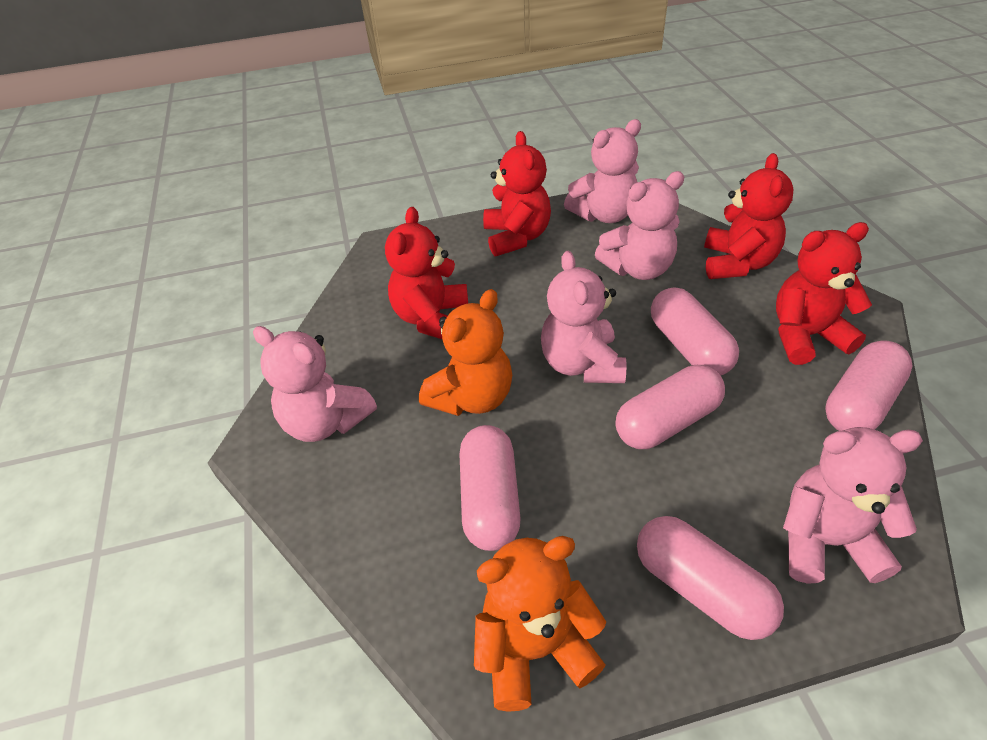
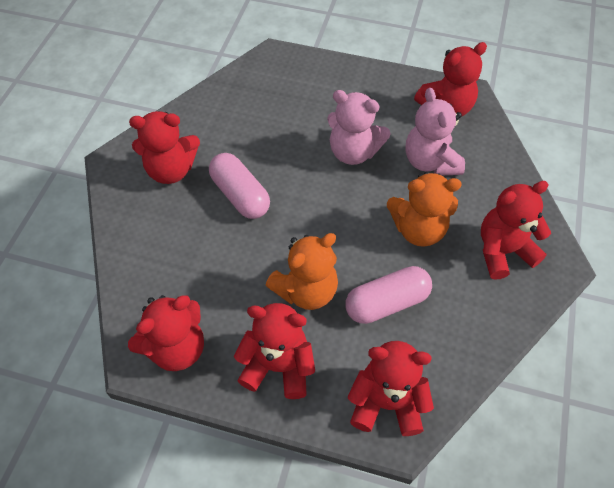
pink capsule: 5 -> 2
pink teddy bear: 5 -> 2
red teddy bear: 4 -> 6

